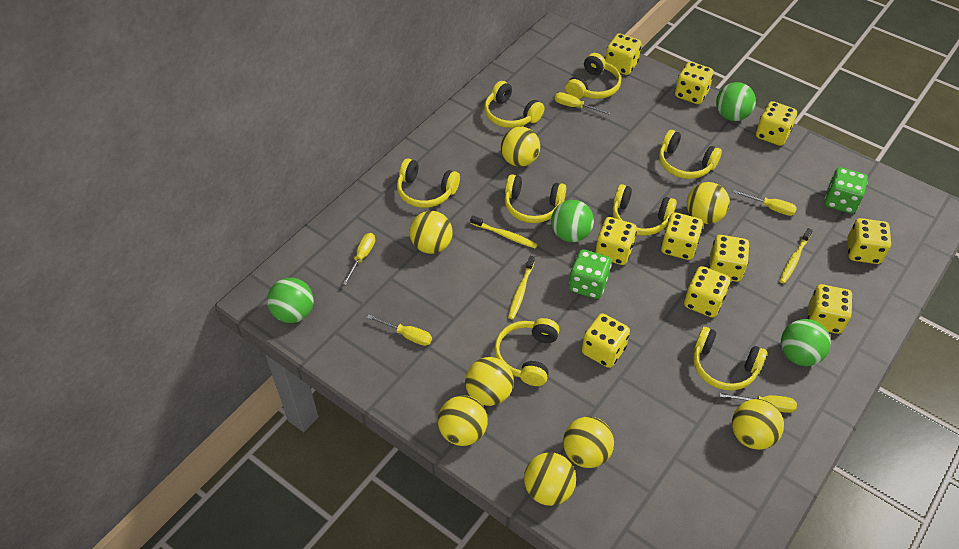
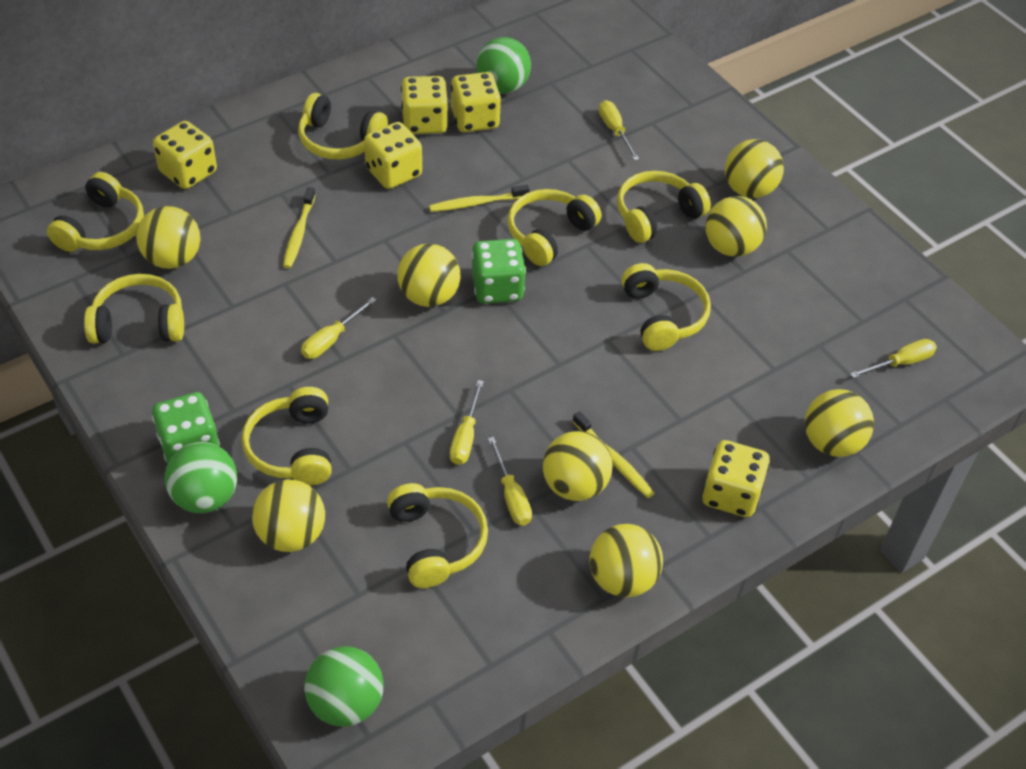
green ball: 4 -> 3
yellow dice: 10 -> 5

